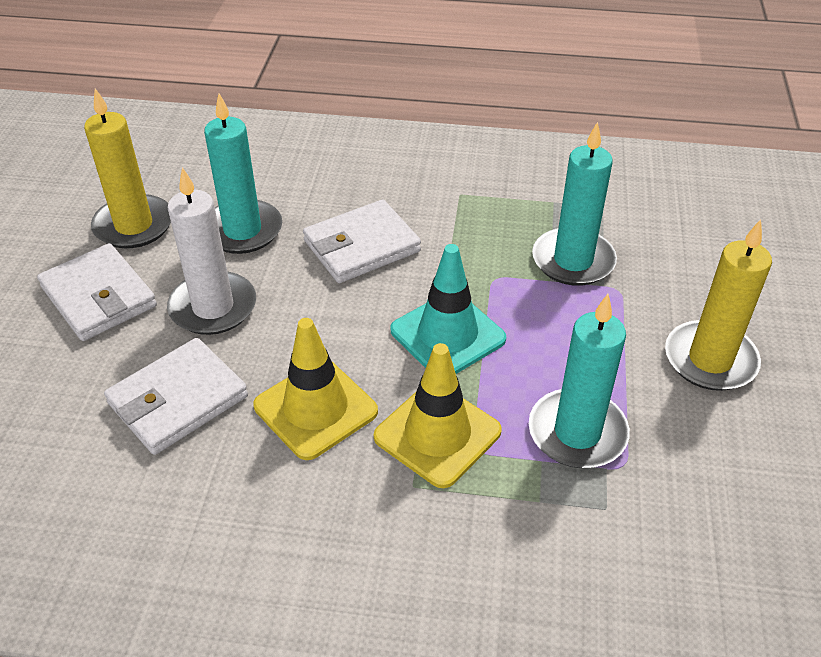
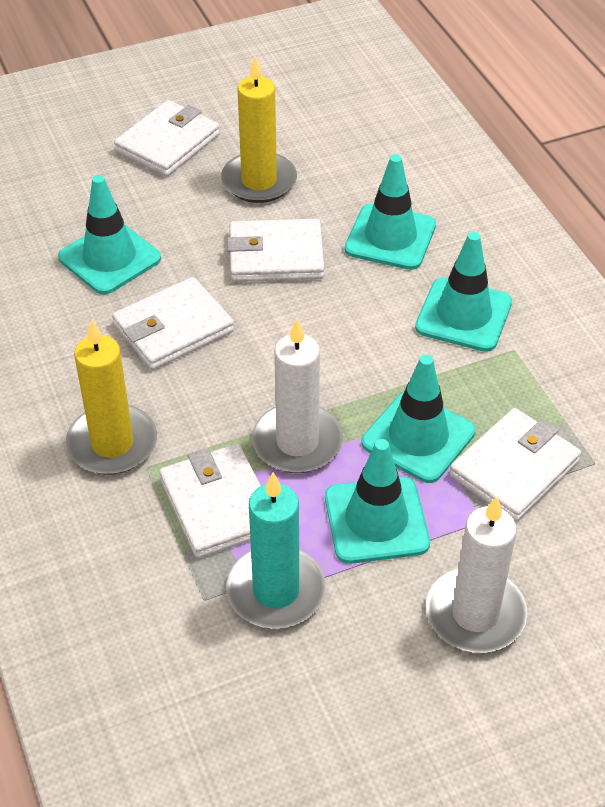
turquoise candle: 3 -> 1
turquoise traffic cone: 1 -> 5
white candle: 1 -> 2
white wallet: 3 -> 5
yellow traffic cone: 2 -> 0

